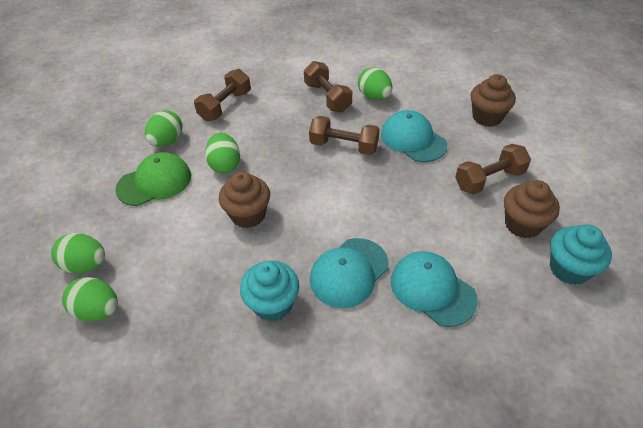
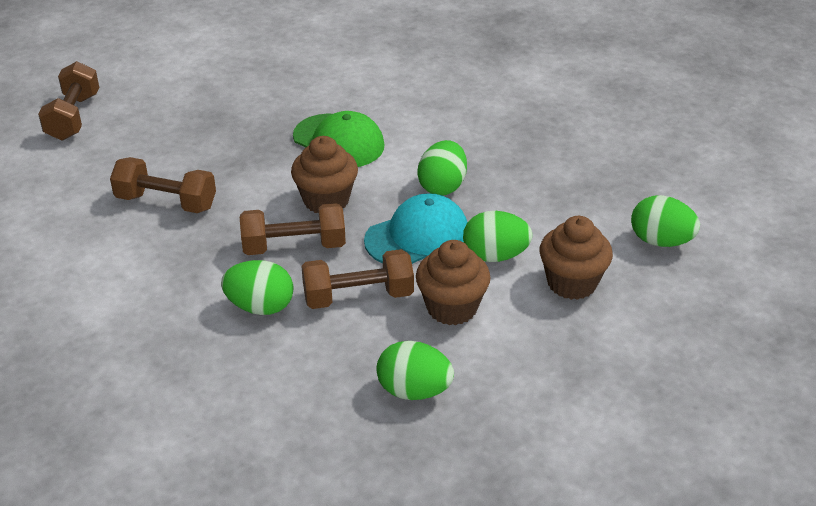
turquoise cap: 3 -> 1
turquoise cupcake: 2 -> 0

